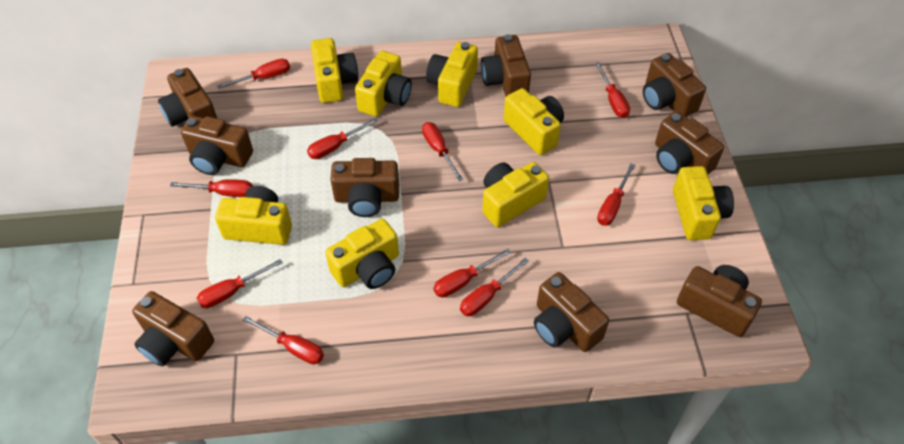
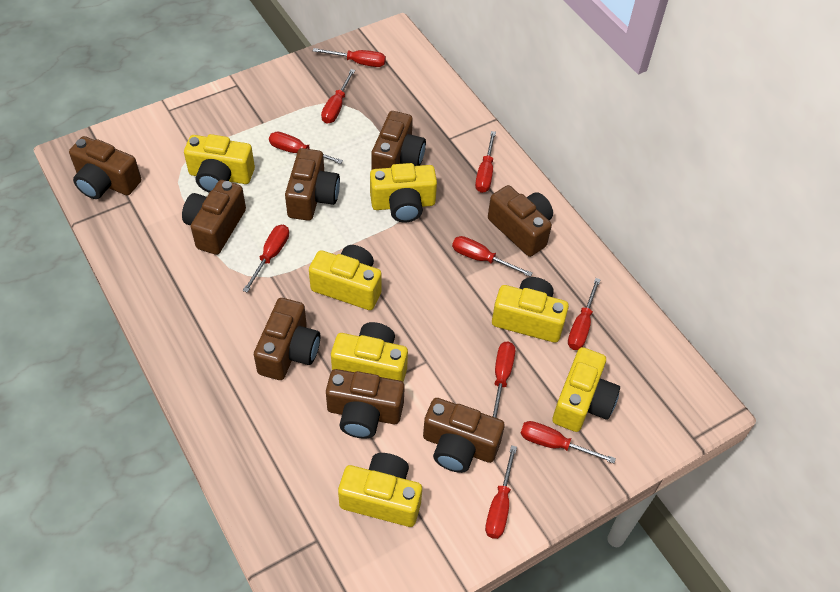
brown camera: 9 -> 8
yellow camera: 8 -> 7

